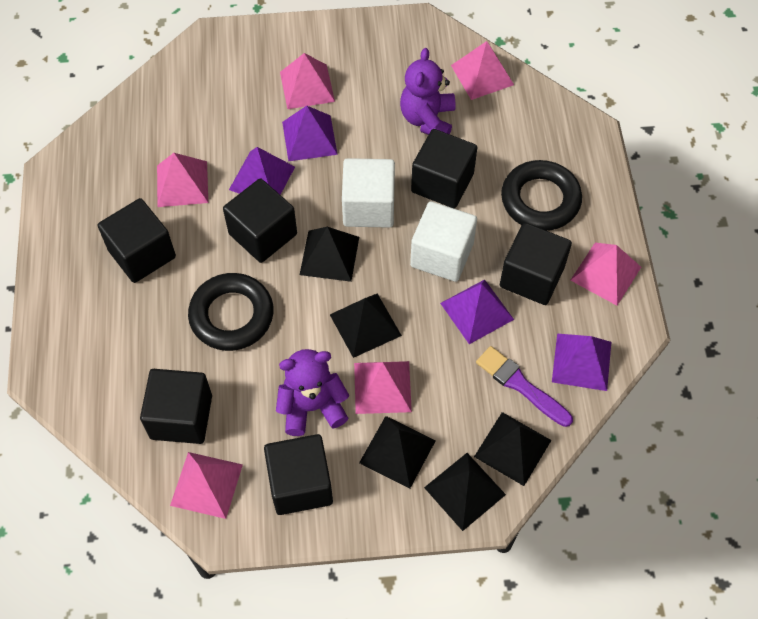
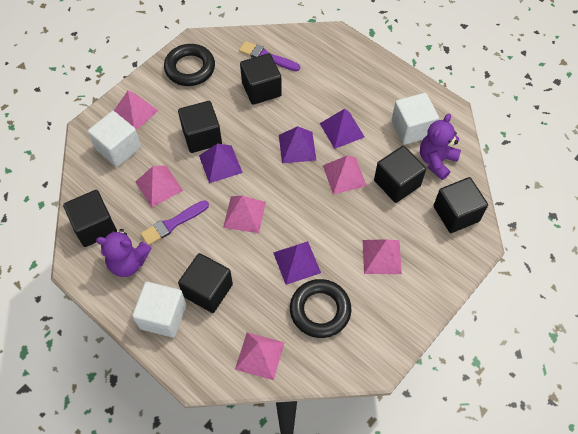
black pyramid: 5 -> 0
purple brush: 1 -> 2
white cube: 2 -> 3

